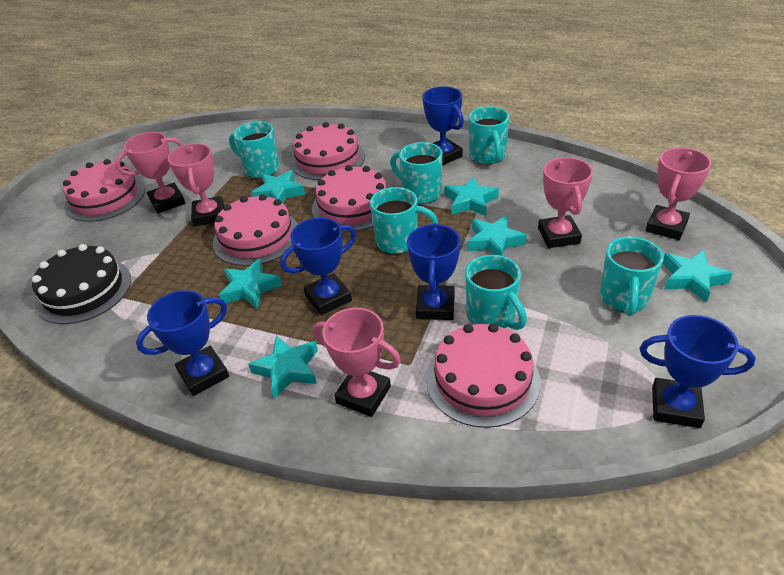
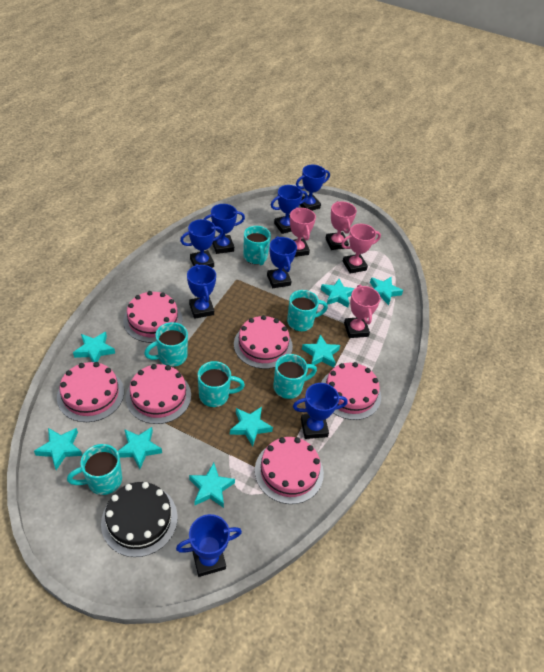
blue trophy: 5 -> 8
pink cake: 5 -> 6
pink trophy: 5 -> 4
turquoise star: 6 -> 8

